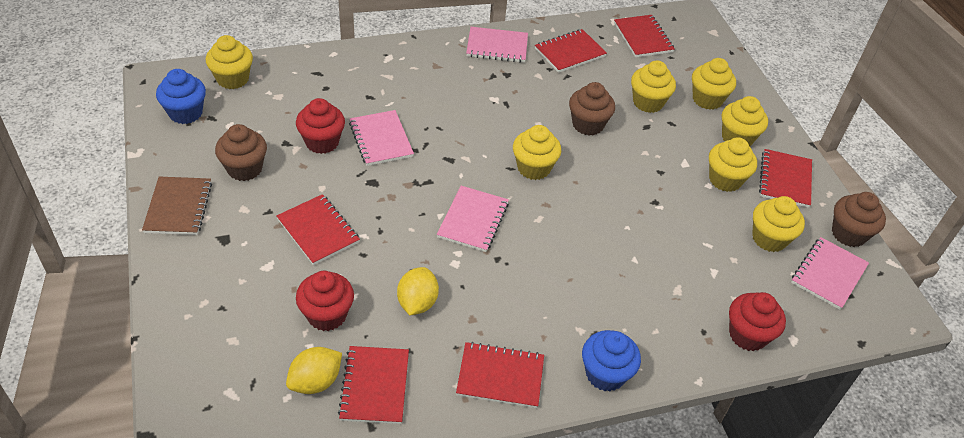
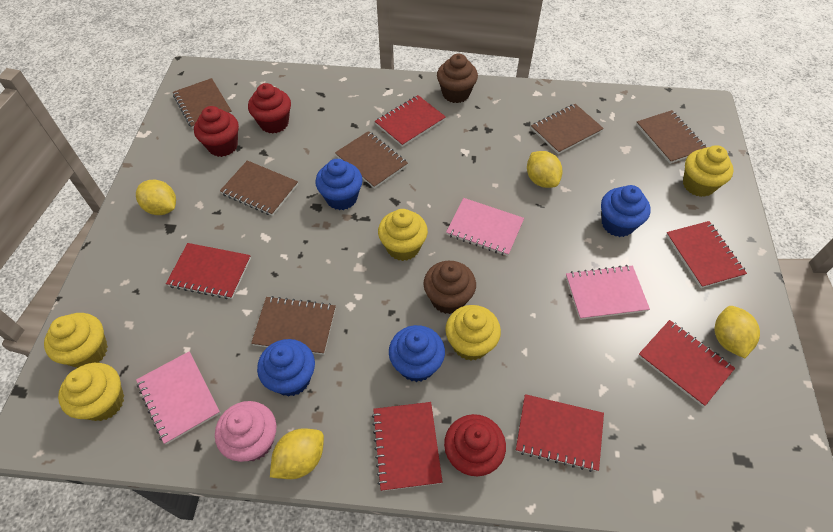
blue cupcake: 2 -> 4
brown cupcake: 3 -> 2
brown notebook: 1 -> 6
pink cupcake: 0 -> 1
pink notebook: 4 -> 3
yellow cupcake: 7 -> 5
yellow lemon: 2 -> 4

